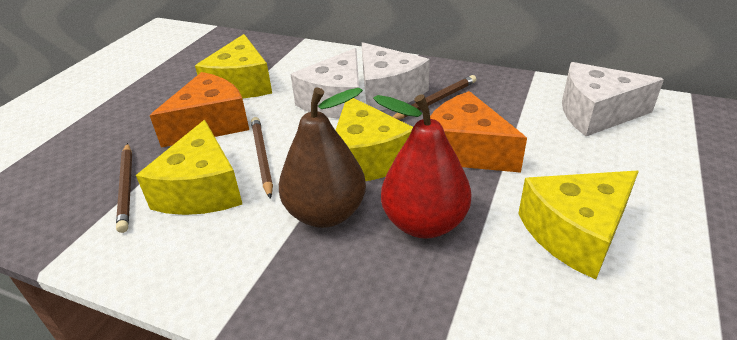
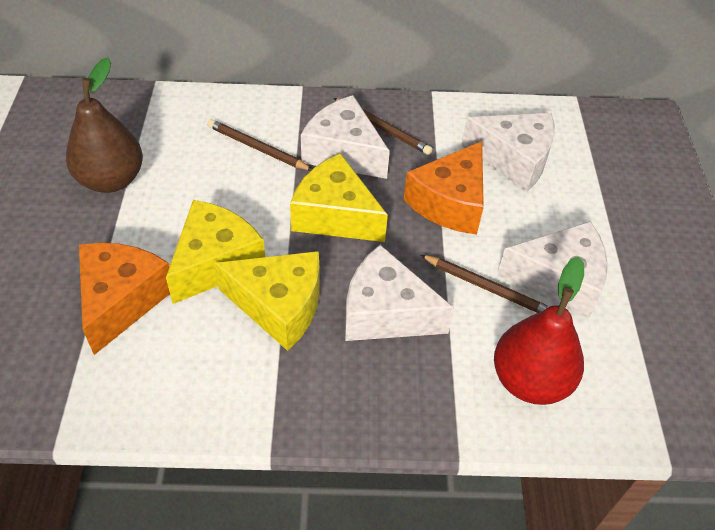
white cheese: 3 -> 4
yellow cheese: 4 -> 3

